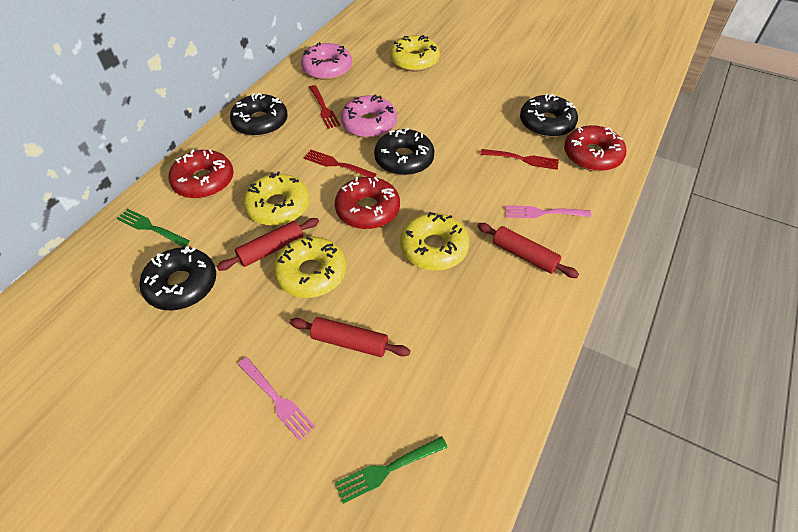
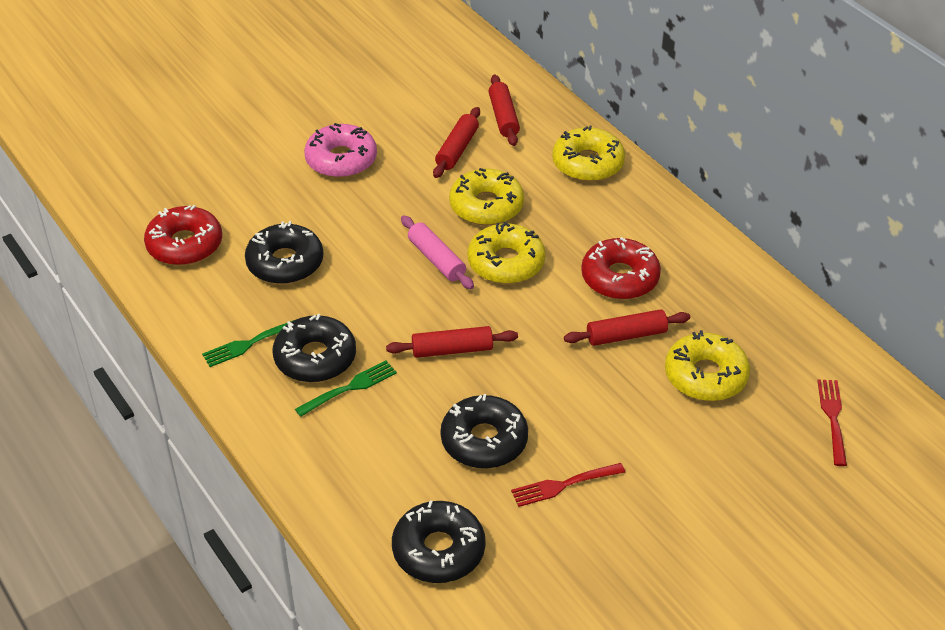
pink donut: 2 -> 1
pink fork: 2 -> 0
pink rolling pin: 0 -> 1
red donut: 3 -> 2
red fork: 3 -> 2
red rolling pin: 3 -> 4

